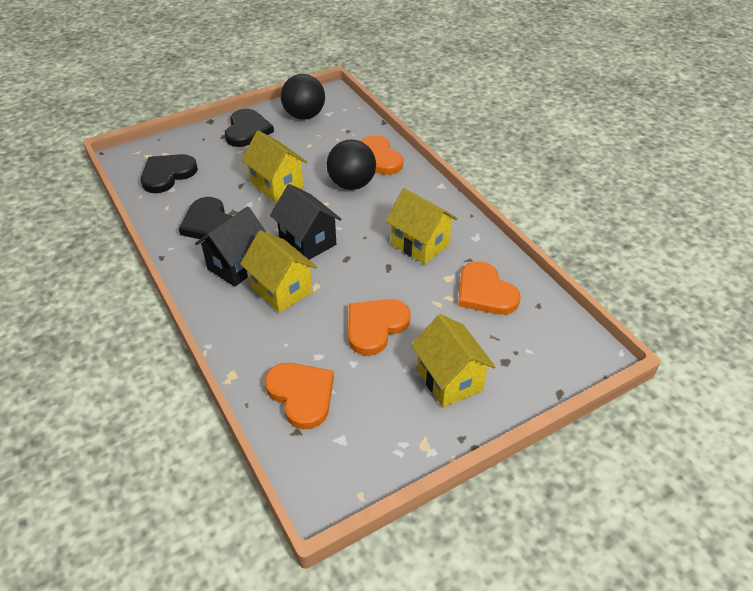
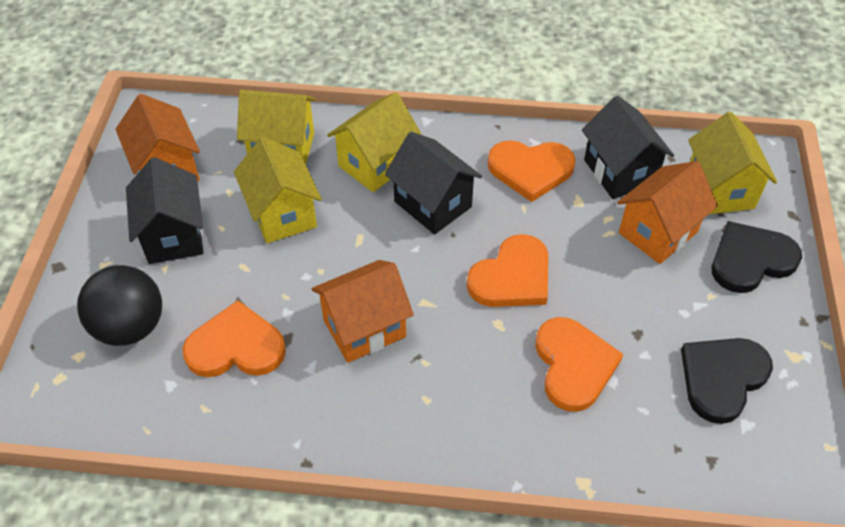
black ball: 2 -> 1
black heart: 3 -> 2
black house: 2 -> 3
orange house: 0 -> 3

